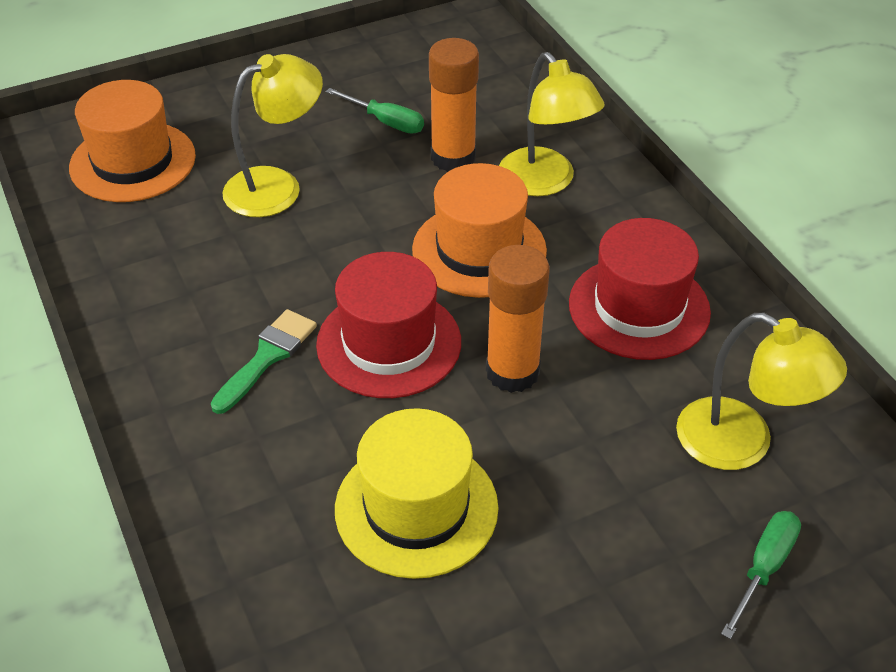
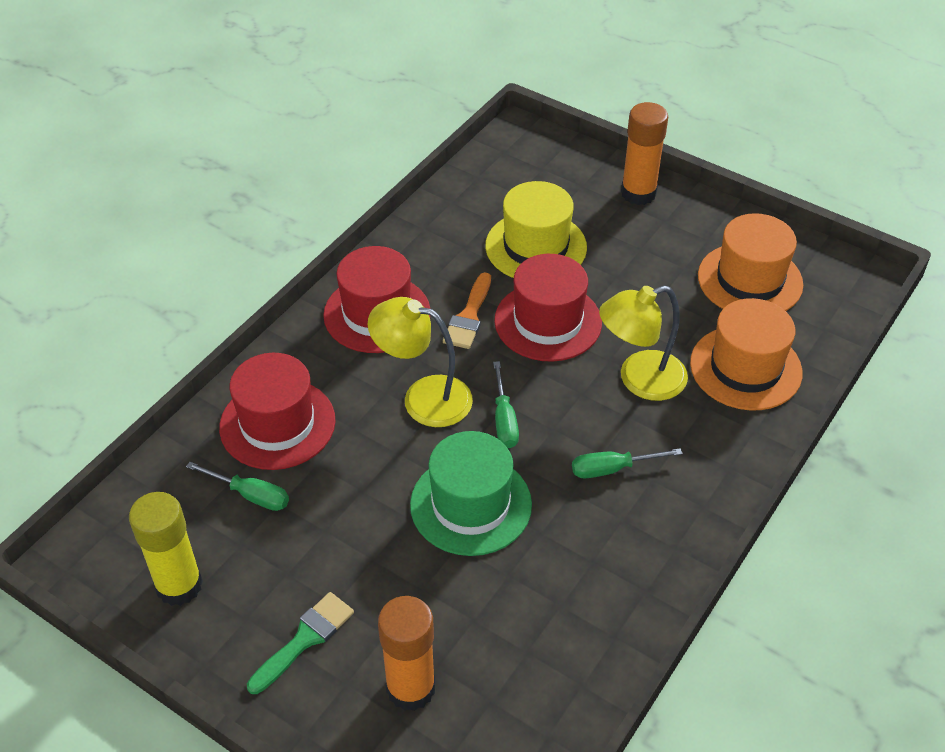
green hat: 0 -> 1
green screwdriver: 2 -> 3
orange brush: 0 -> 1
red hat: 2 -> 3
yellow glue stick: 0 -> 1
yellow lamp: 3 -> 2

